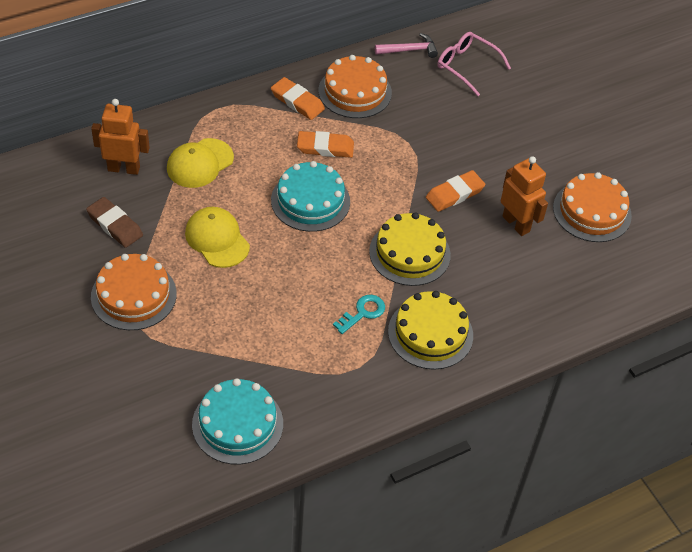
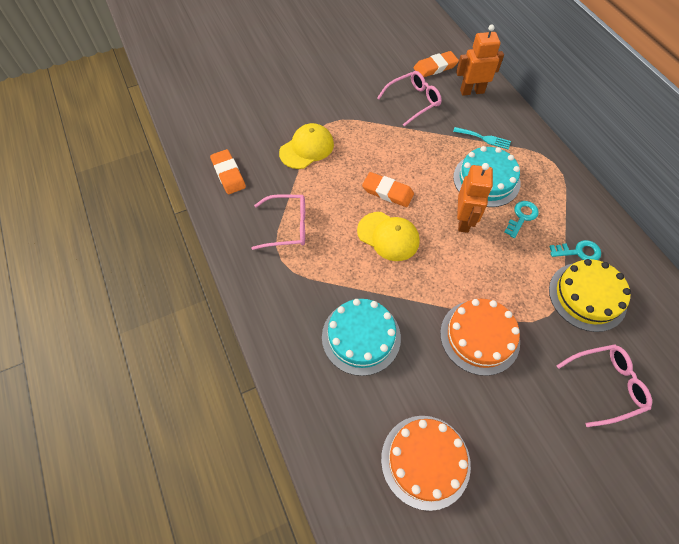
brown eraser: 1 -> 0
orange cake: 3 -> 2
pink glasses: 1 -> 3
pink hammer: 1 -> 0
turquoise fork: 0 -> 1
turquoise key: 1 -> 2
yellow cake: 2 -> 1

